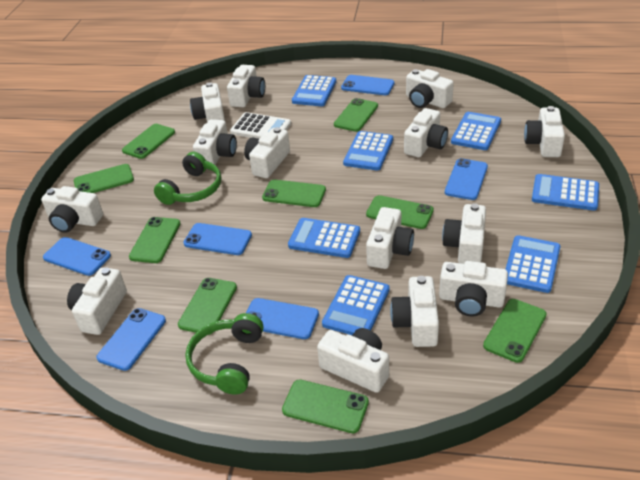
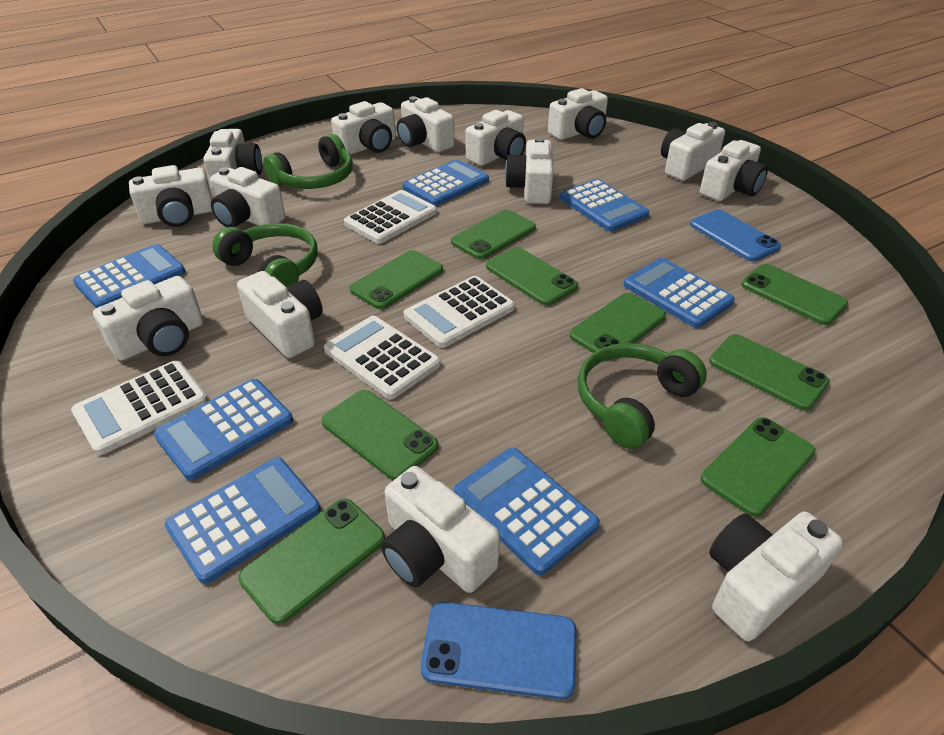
blue phone: 6 -> 2
green headphones: 2 -> 3
white calculator: 1 -> 4

